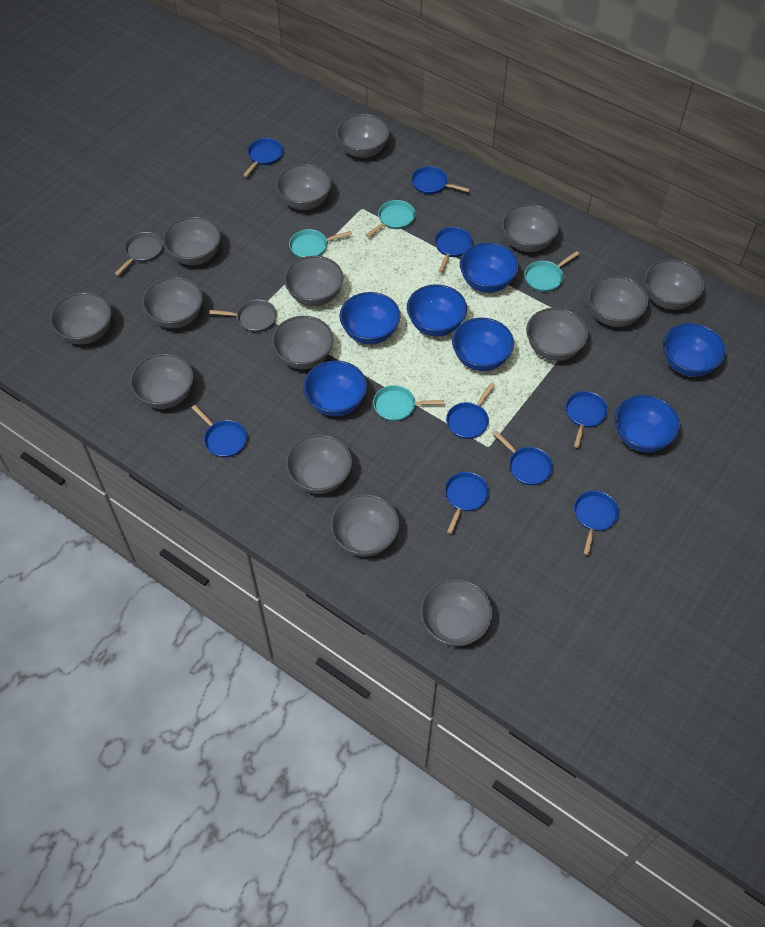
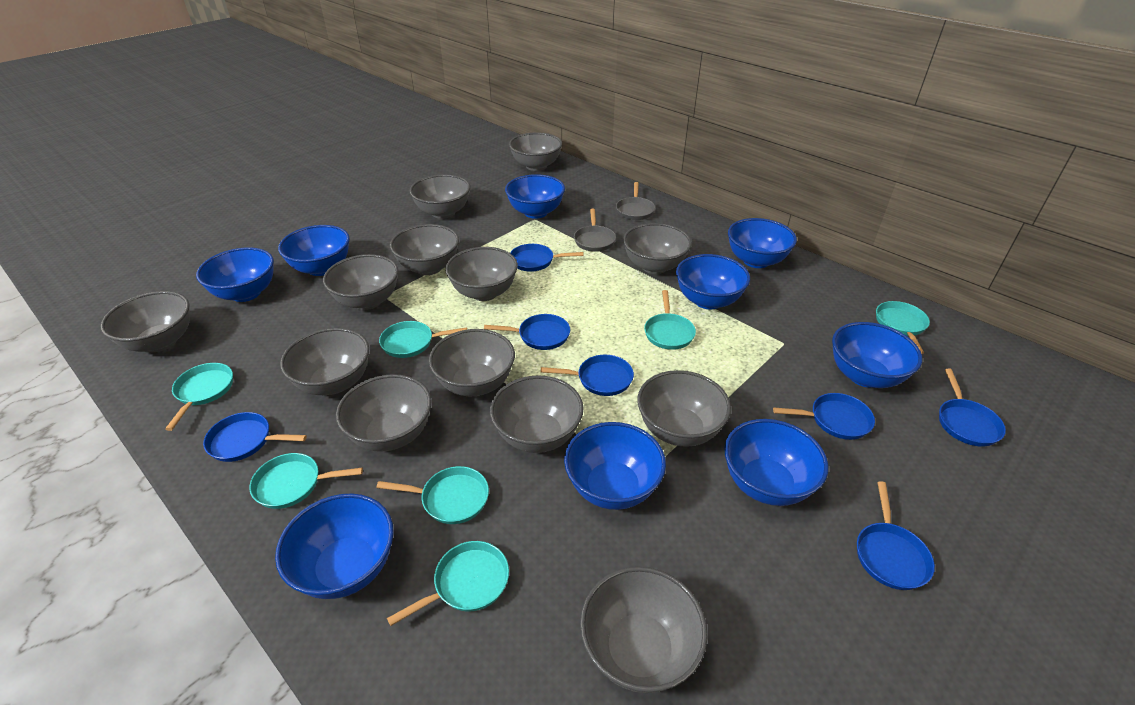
blue bowl: 7 -> 9
blue pan: 9 -> 7
grey bowl: 15 -> 13
turquoise pan: 4 -> 7

